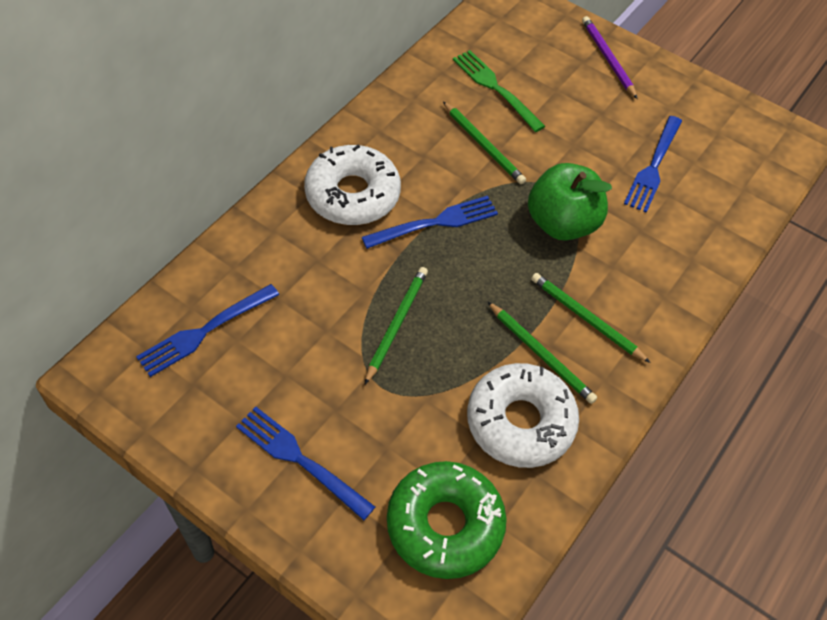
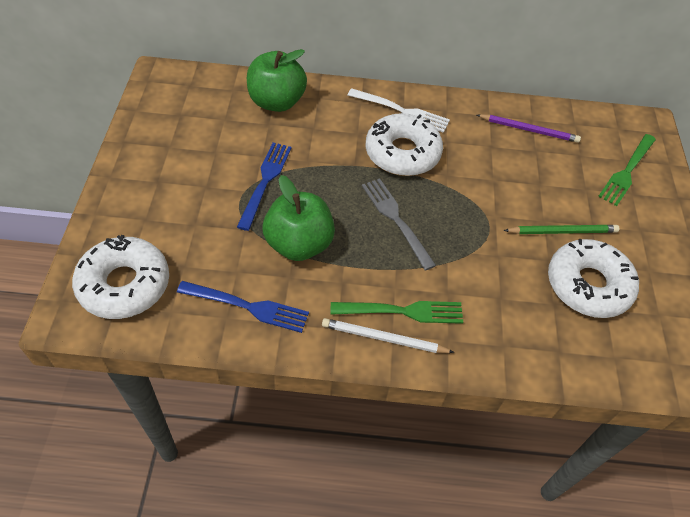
blue fork: 4 -> 2
green apple: 1 -> 2
green donut: 1 -> 0
green fork: 1 -> 2
green pencil: 4 -> 1
grey fork: 0 -> 1
white donut: 2 -> 3
white fork: 0 -> 1
white pencil: 0 -> 1

